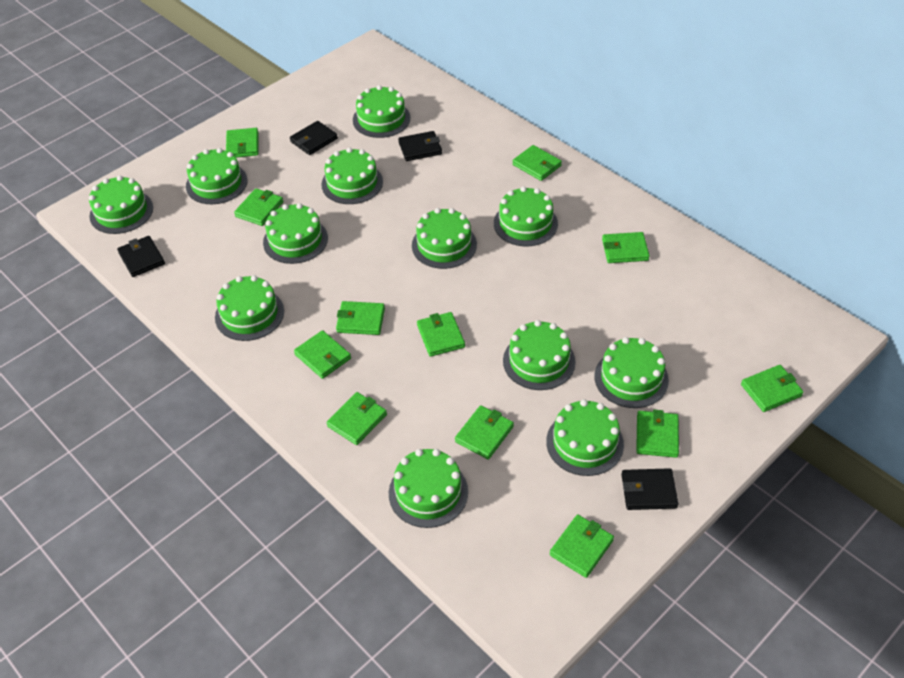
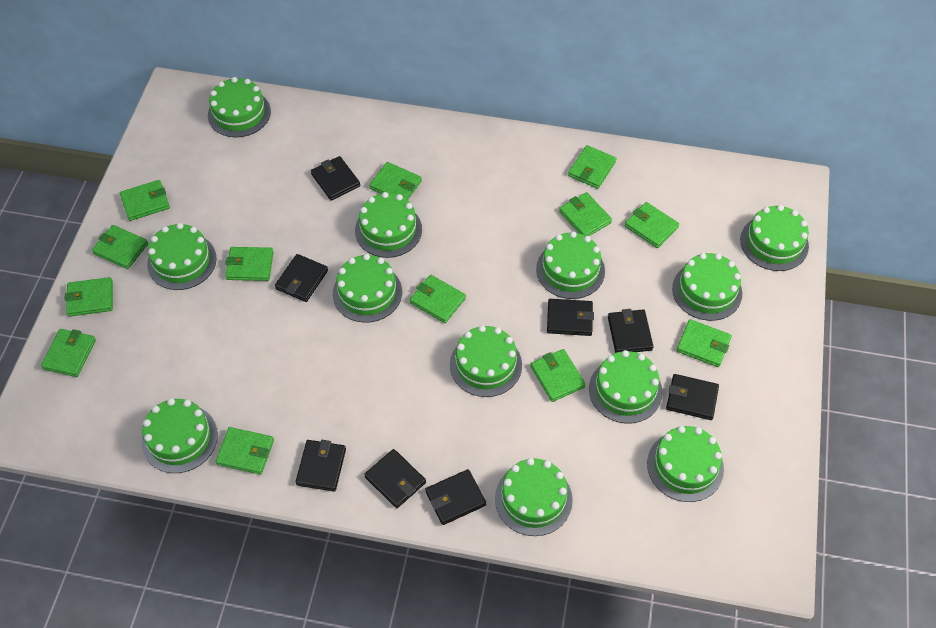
black wallet: 4 -> 8
green wallet: 12 -> 13

